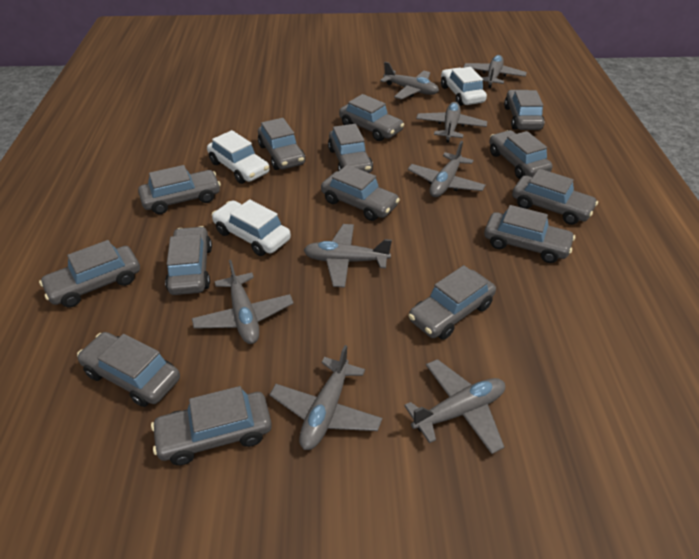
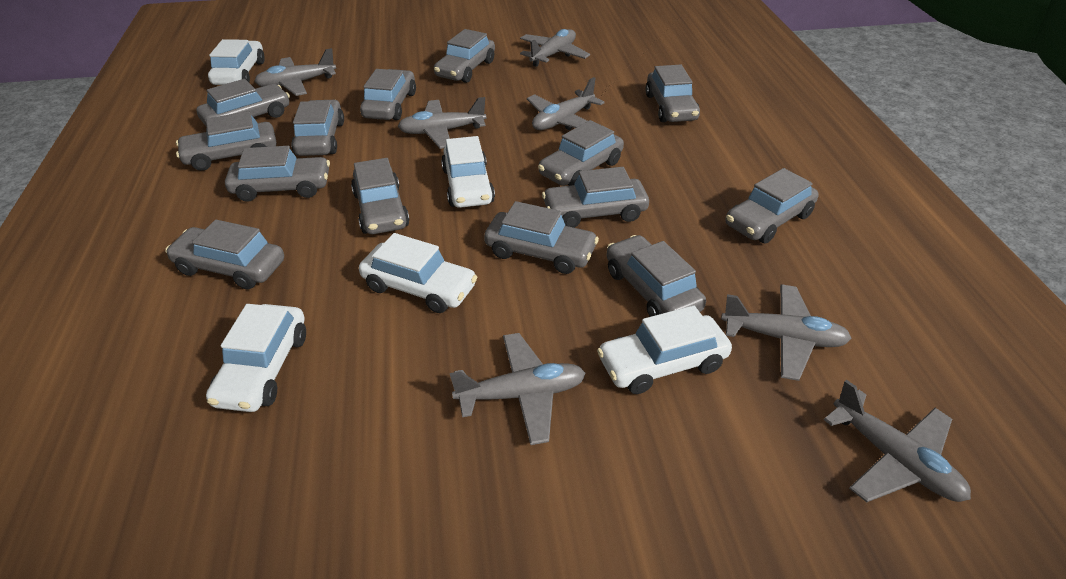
grey plane: 8 -> 7
white car: 3 -> 5

